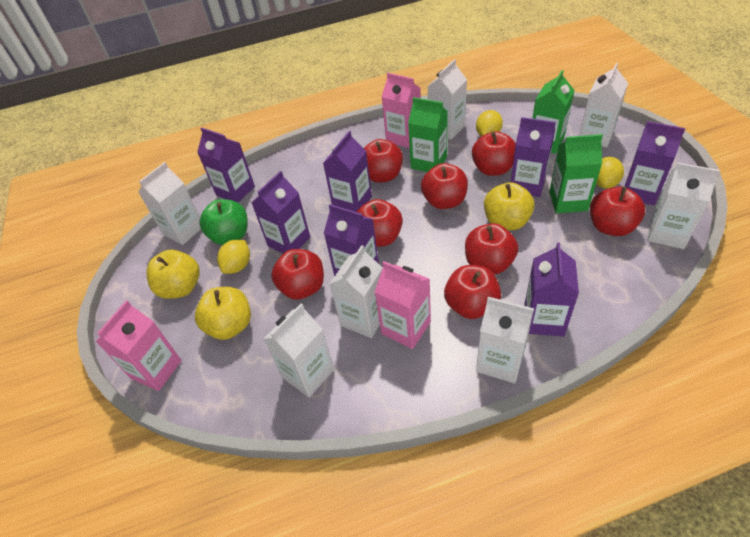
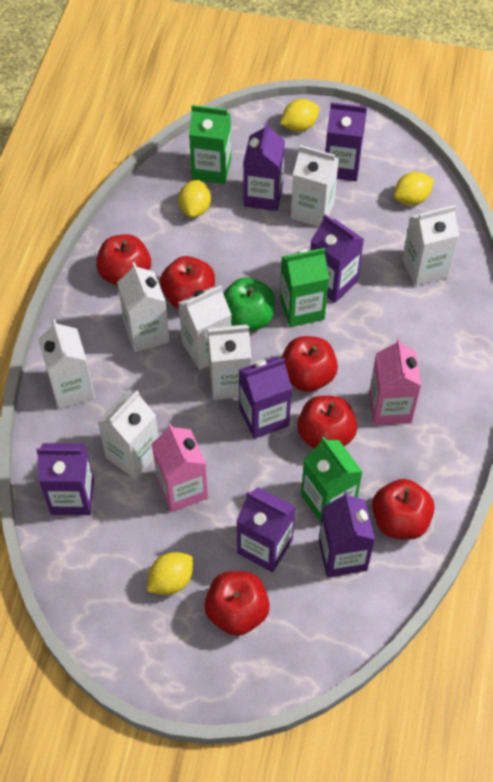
pink carton: 3 -> 2
red apple: 8 -> 6
yellow apple: 3 -> 0
yellow lemon: 3 -> 4

